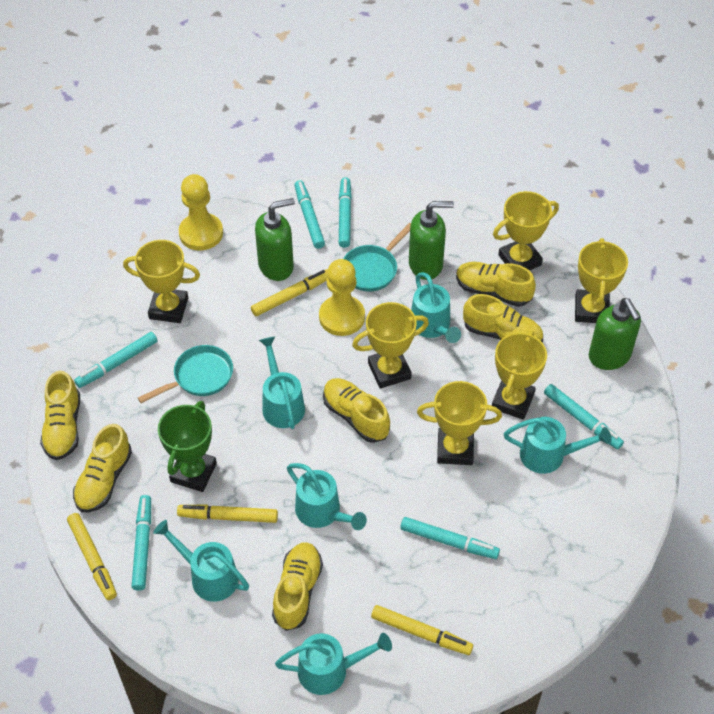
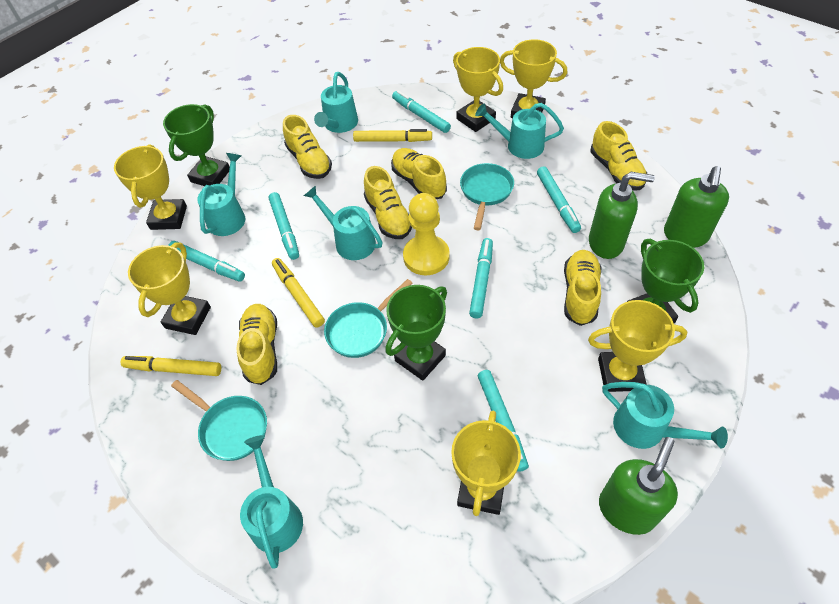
green trophy: 1 -> 3
turquoise pan: 2 -> 3
yellow marker: 4 -> 3
yellow pawn: 2 -> 1

